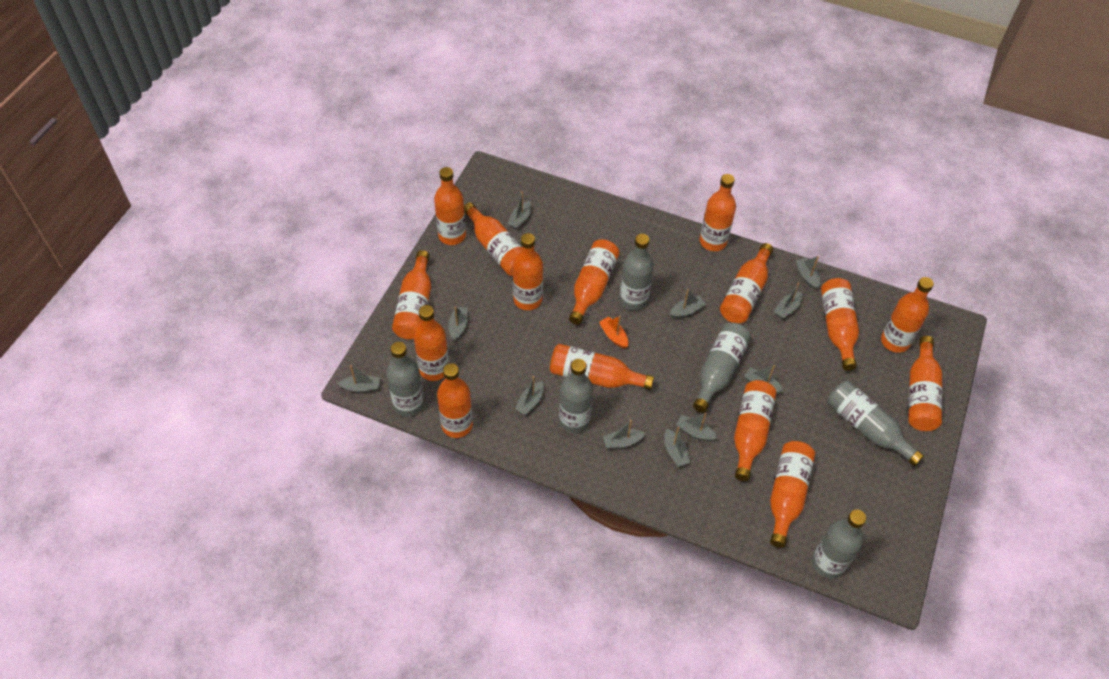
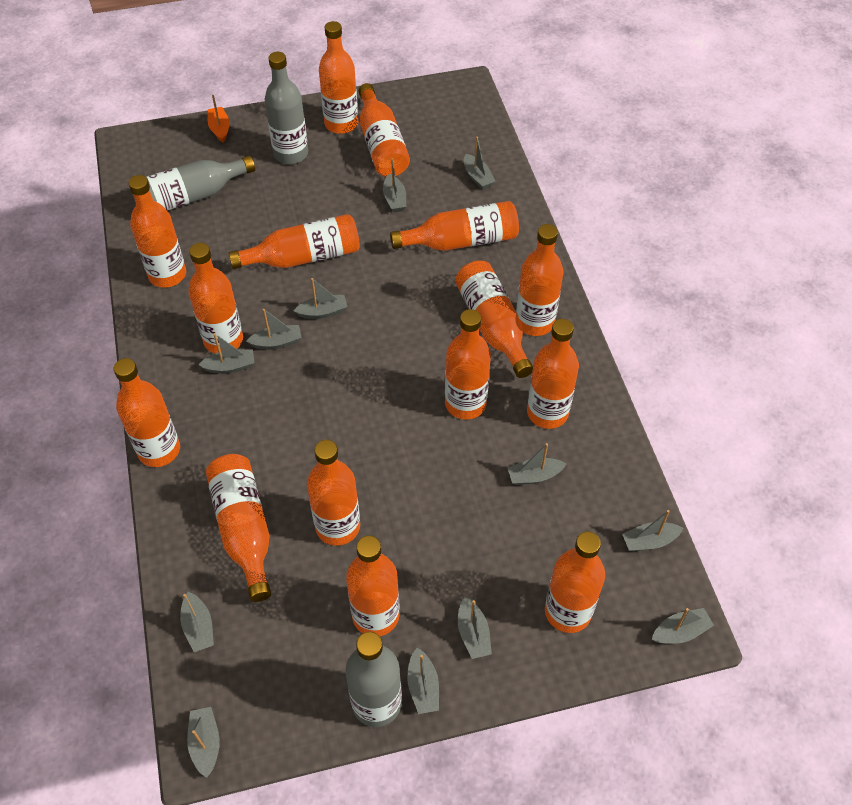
grey boat: 11 -> 12
grey bottle: 6 -> 3

